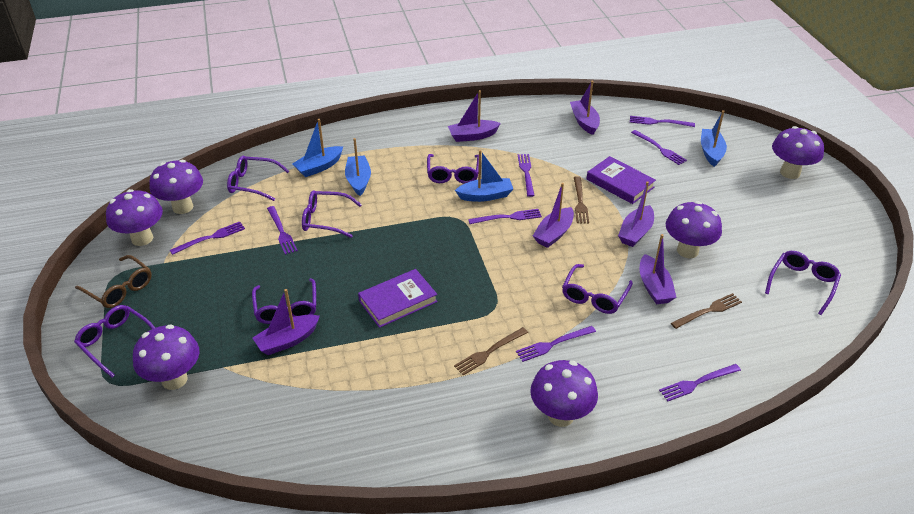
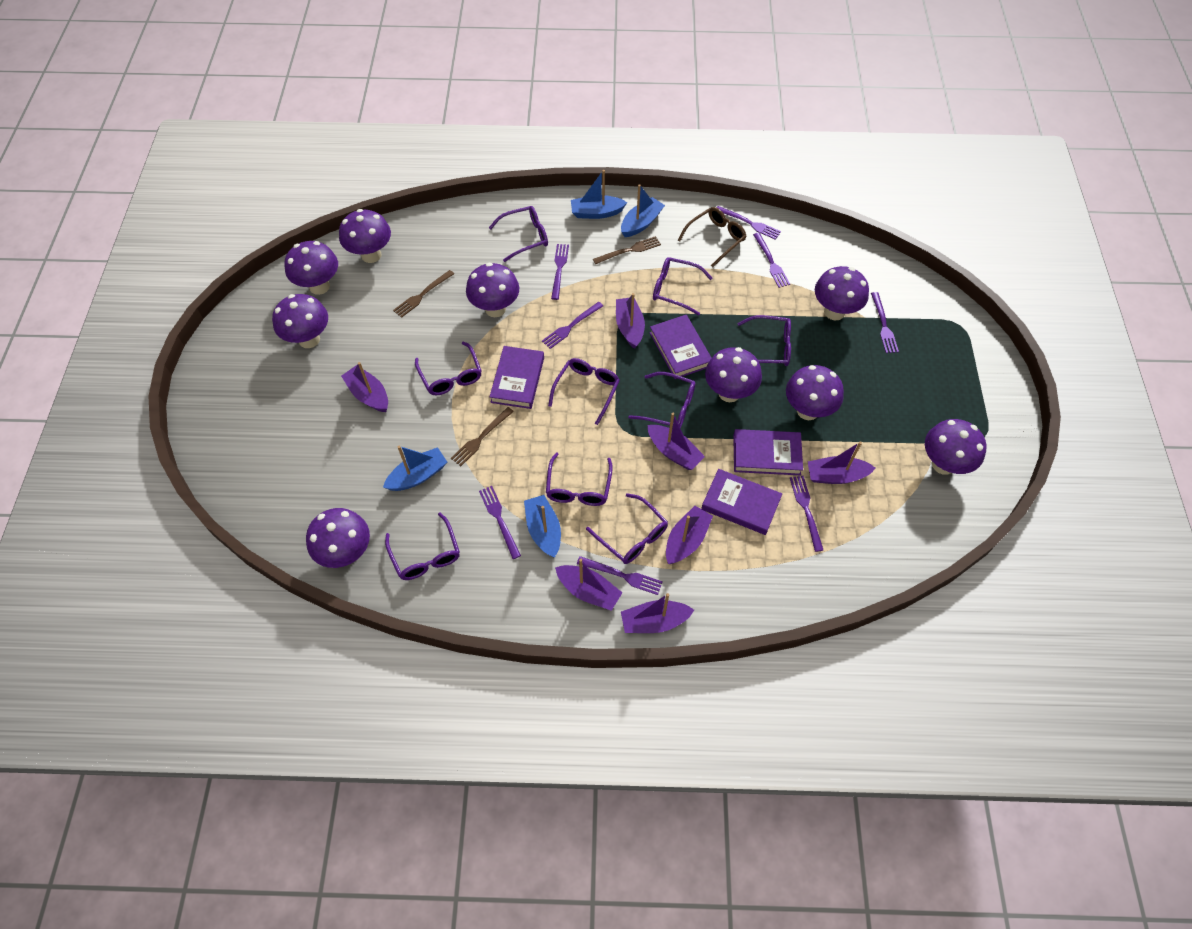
purple boat: 6 -> 7
purple book: 2 -> 4
purple glasses: 7 -> 9
purple mushroom: 6 -> 9

